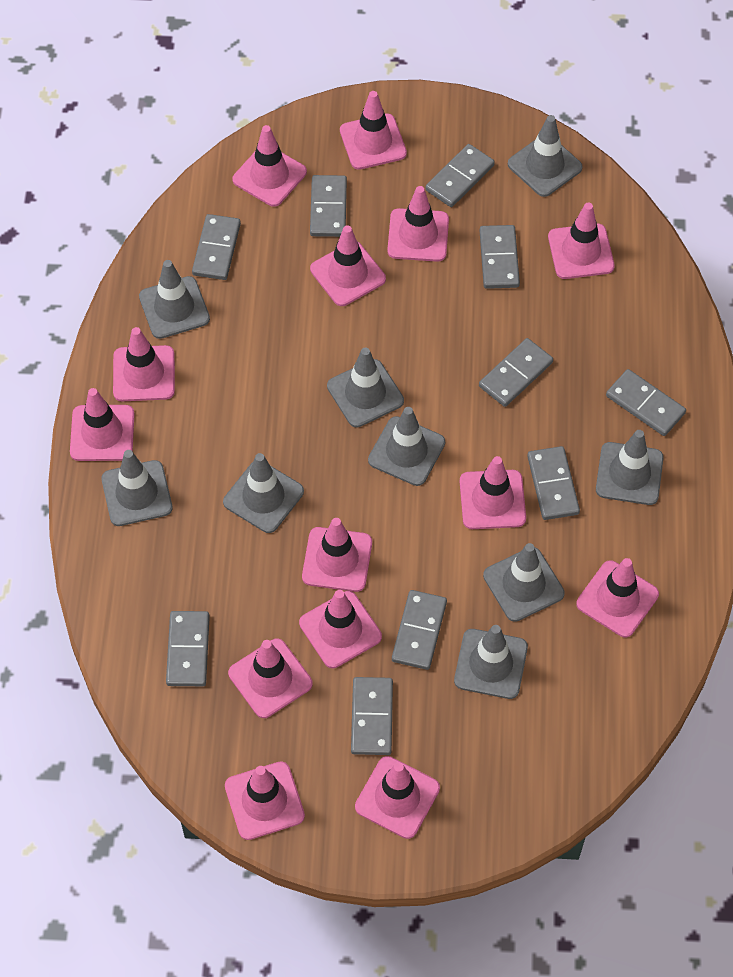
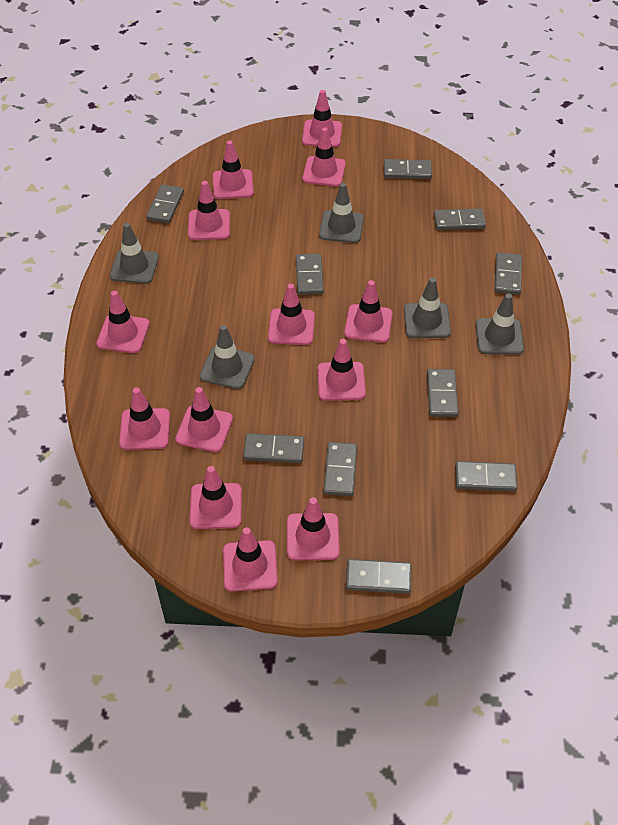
grey traffic cone: 9 -> 5
pink traffic cone: 14 -> 13

